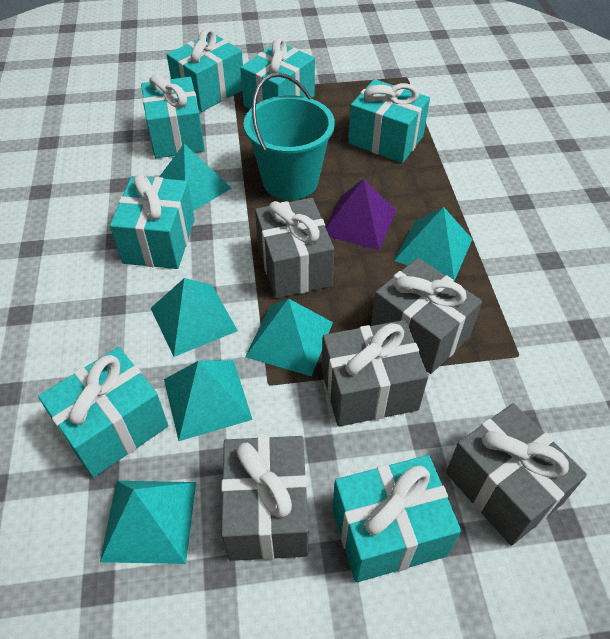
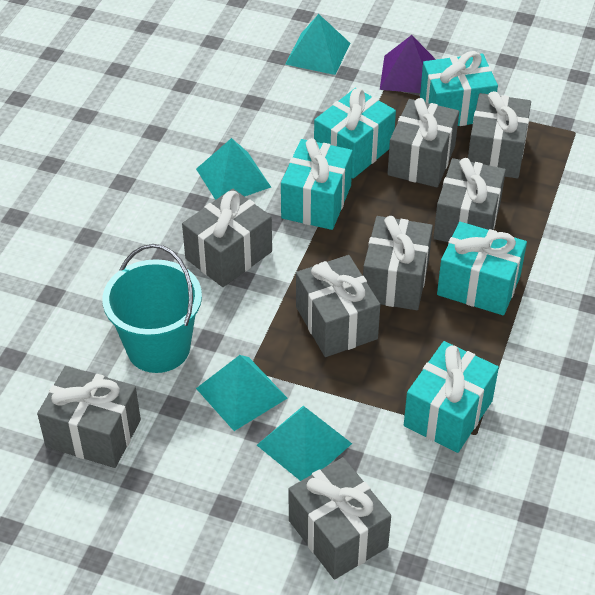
grey gift: 5 -> 8
turquoise gift: 7 -> 5
turquoise pyramid: 6 -> 4

